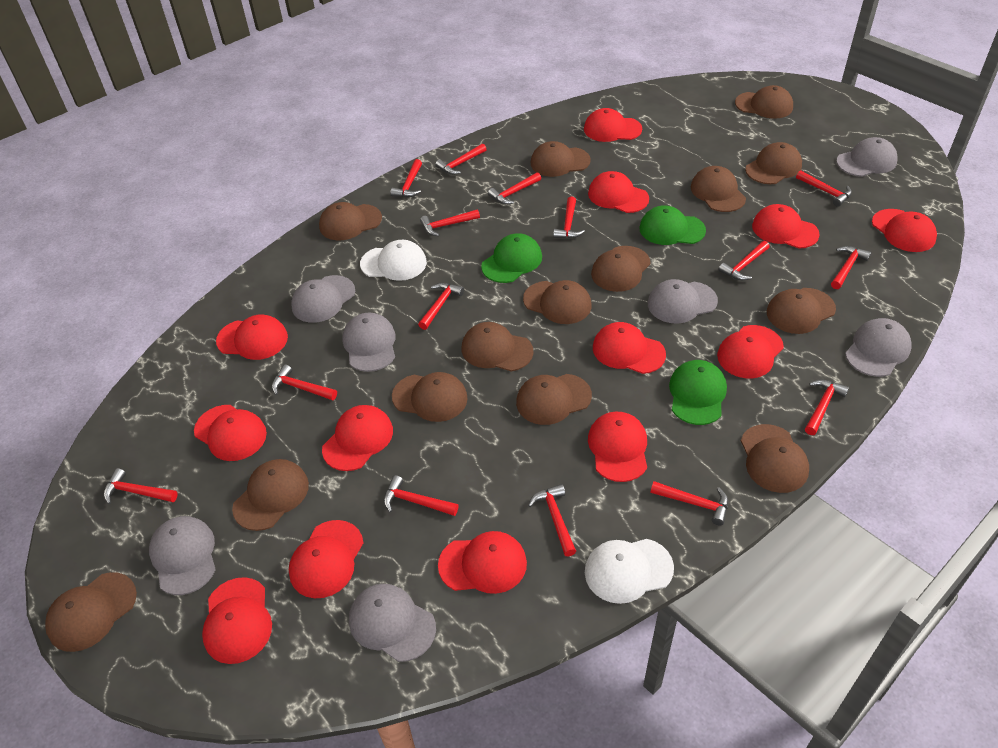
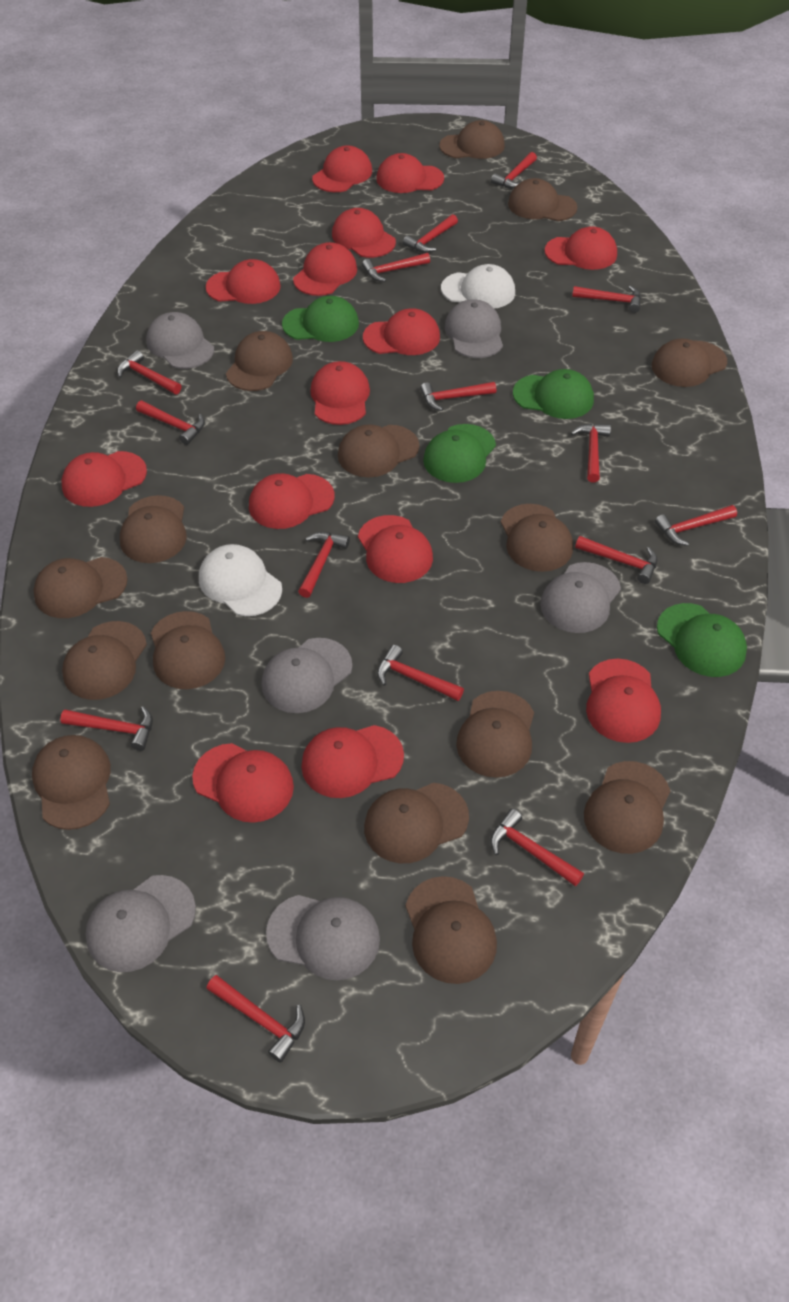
brown cap: 14 -> 15
green cap: 3 -> 4
grey cap: 7 -> 6
red cap: 13 -> 14

